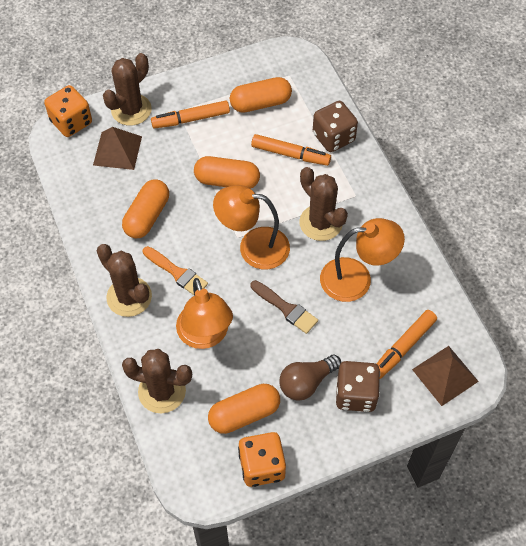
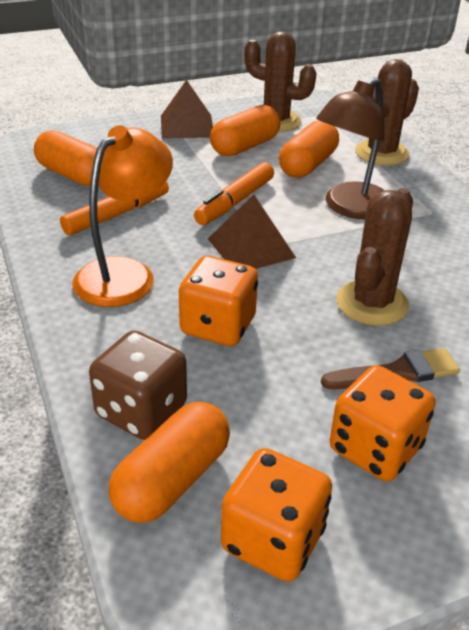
brown cactus: 4 -> 3
brown dice: 2 -> 1
brown lamp: 0 -> 1
brown light bulb: 1 -> 0
orange brush: 1 -> 0
orange dice: 2 -> 3
orange lamp: 3 -> 1
orange marker: 3 -> 2

